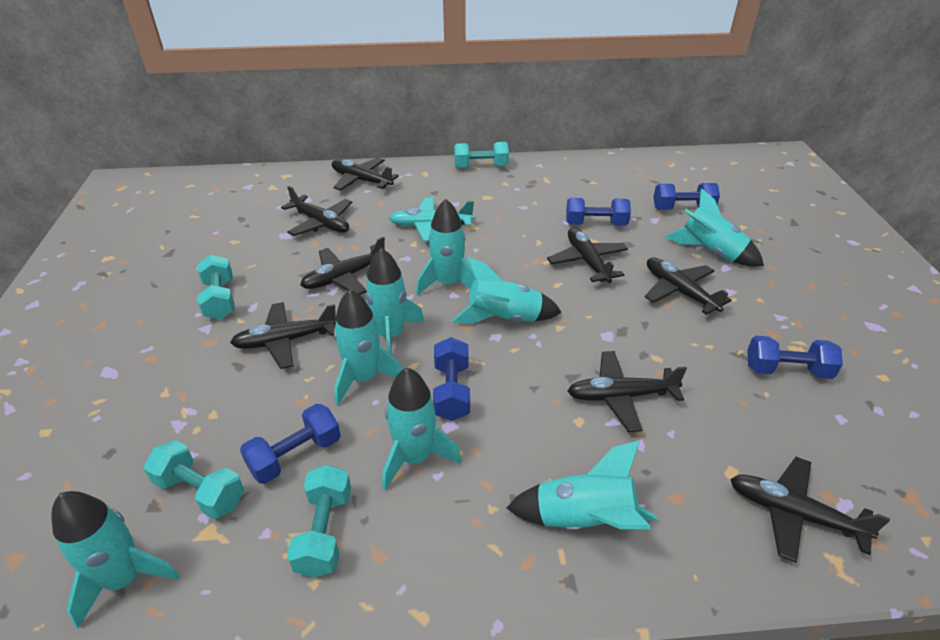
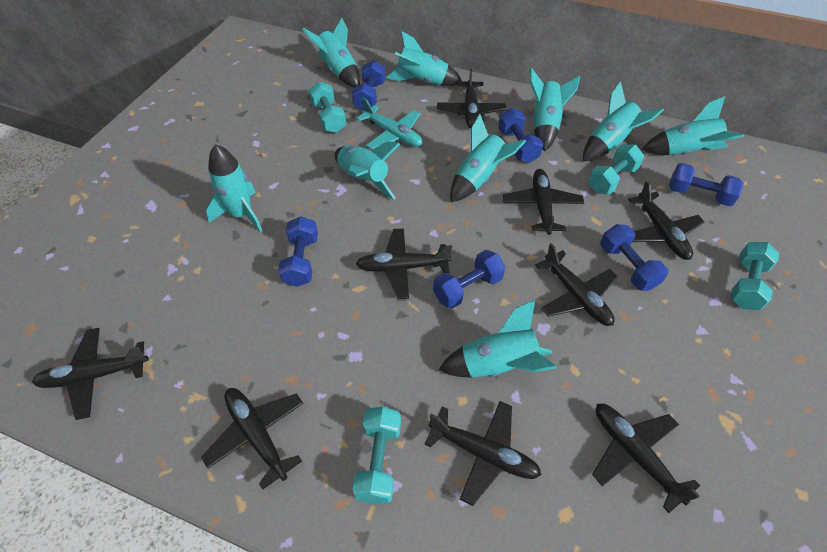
black plane: 8 -> 9
blue dumbbell: 5 -> 6
turquoise rocket: 8 -> 9

